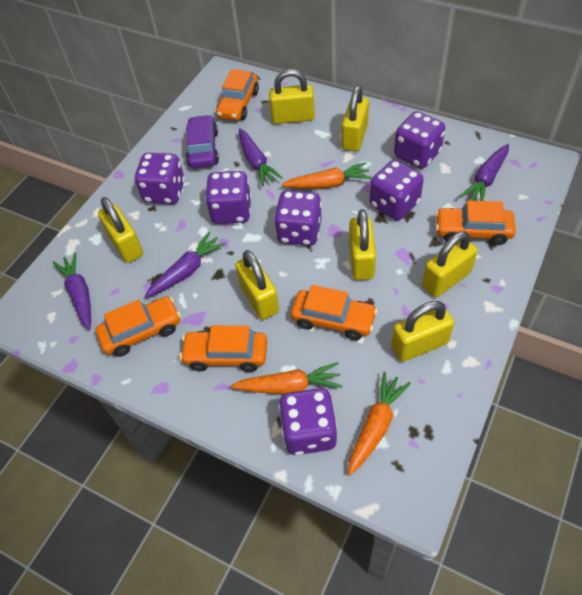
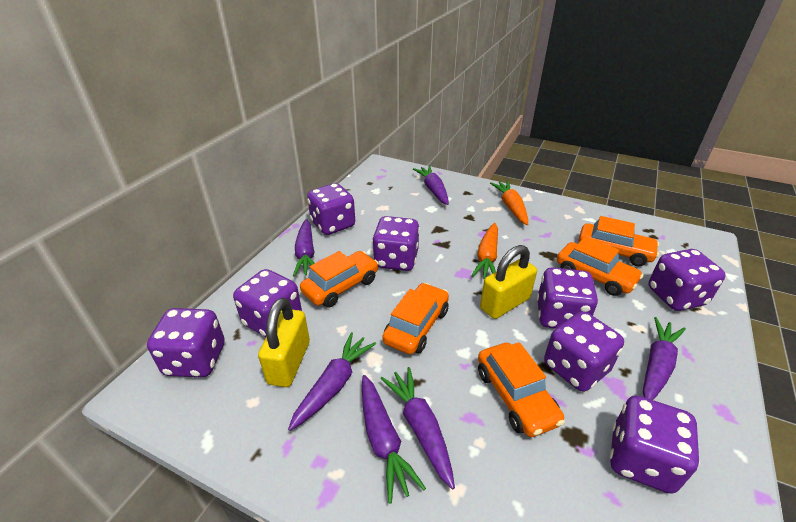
orange carrot: 3 -> 2
purple car: 1 -> 0
purple carrot: 4 -> 6
purple dice: 6 -> 8
yellow padlock: 7 -> 2

